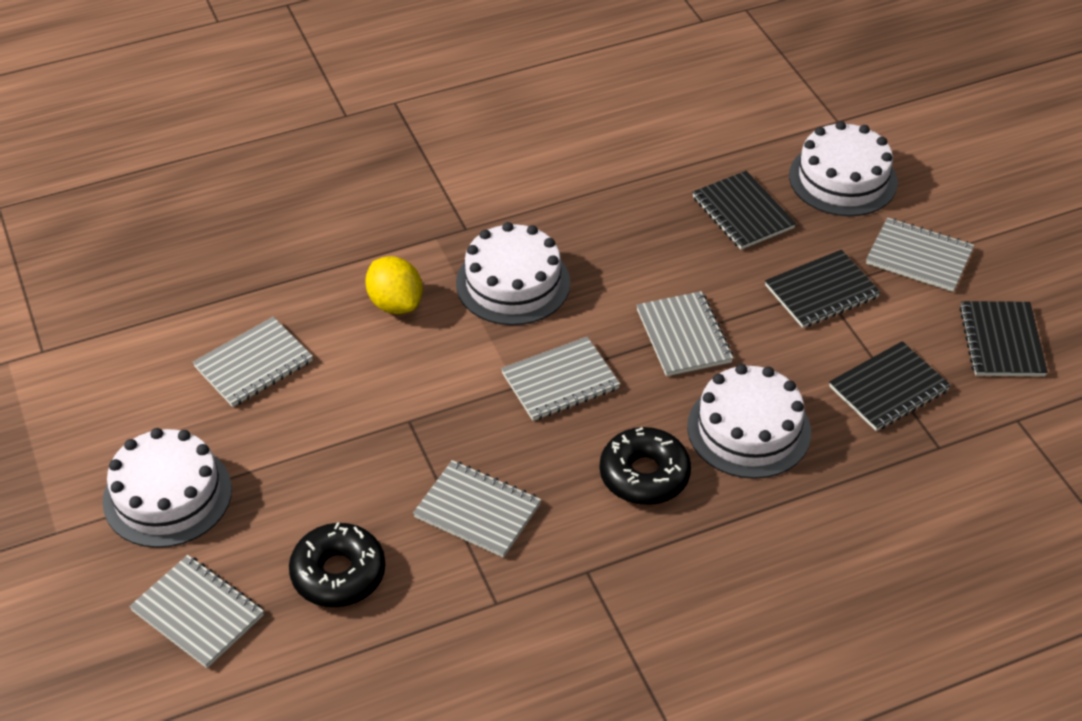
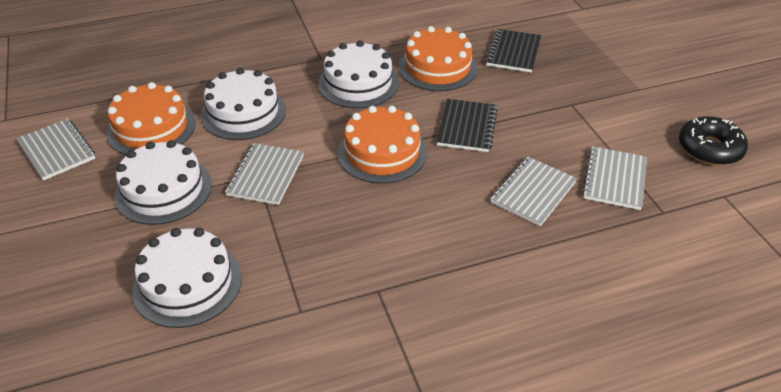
black donut: 2 -> 1
black notebook: 4 -> 2
grey notebook: 6 -> 4
orange cake: 0 -> 3
yellow lemon: 1 -> 0

